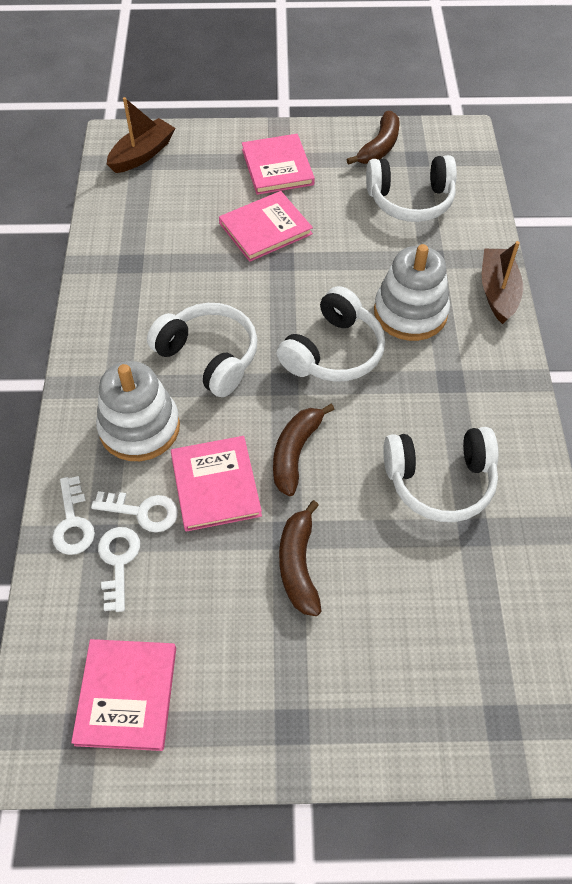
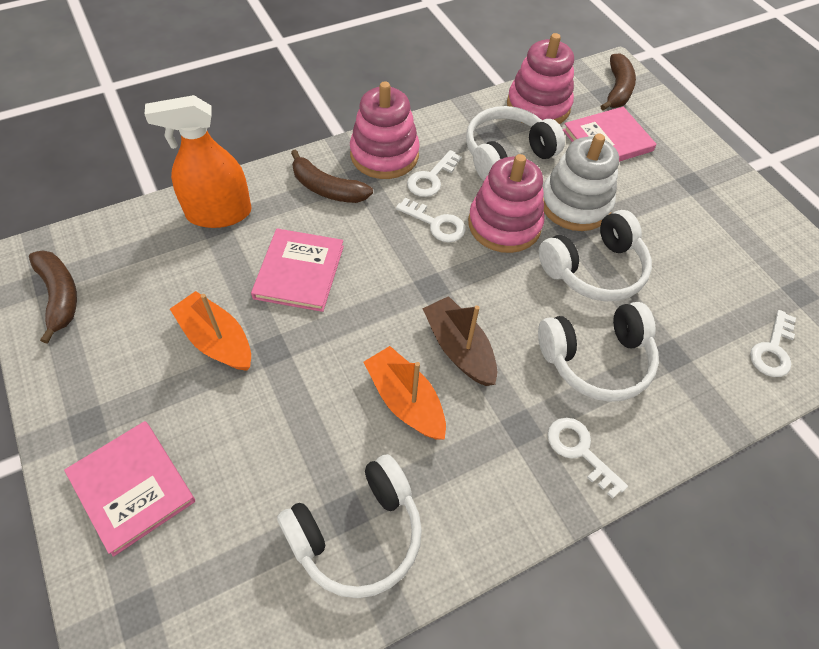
brown boat: 2 -> 1
orange boat: 0 -> 2
orange spray bottle: 0 -> 1
pink book: 4 -> 3
pink stacking toy: 0 -> 3
white key: 3 -> 4
white stacking toy: 2 -> 1

